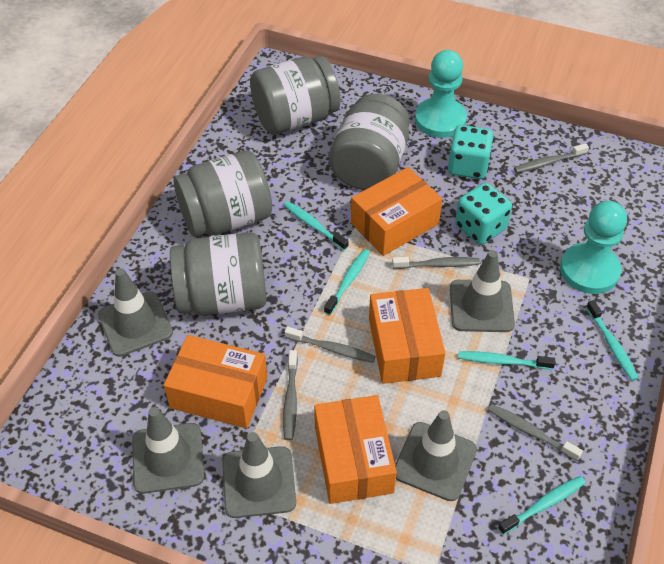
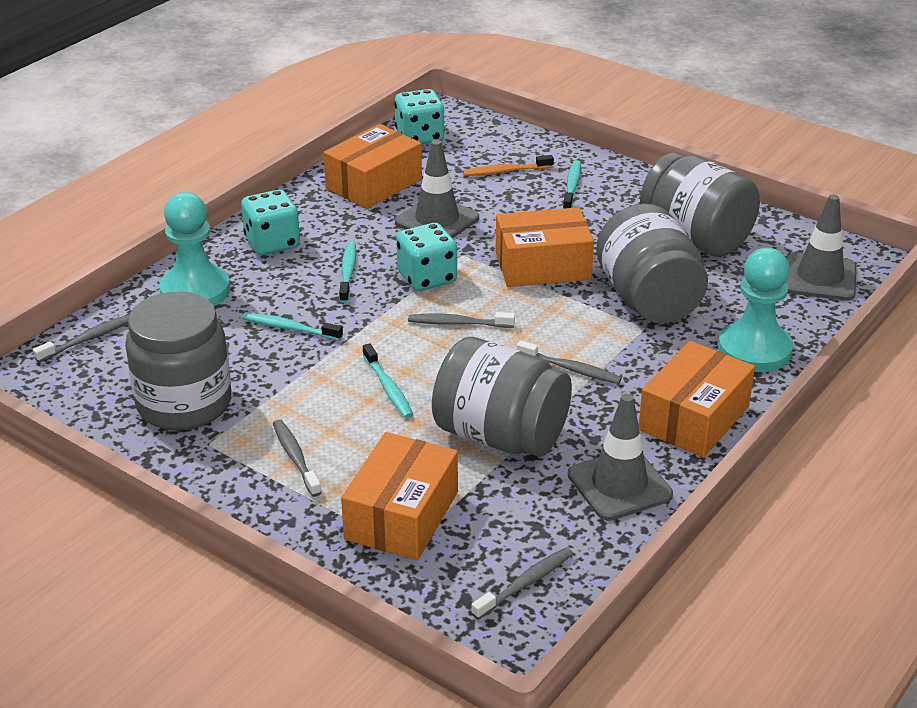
grey traffic cone: 5 -> 3
orange toothbrush: 0 -> 1
turquoise dice: 2 -> 3
turquoise toothbrush: 5 -> 4

